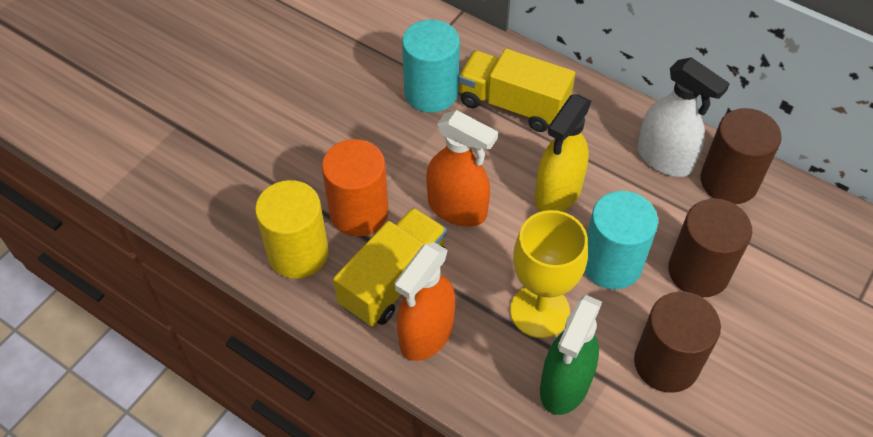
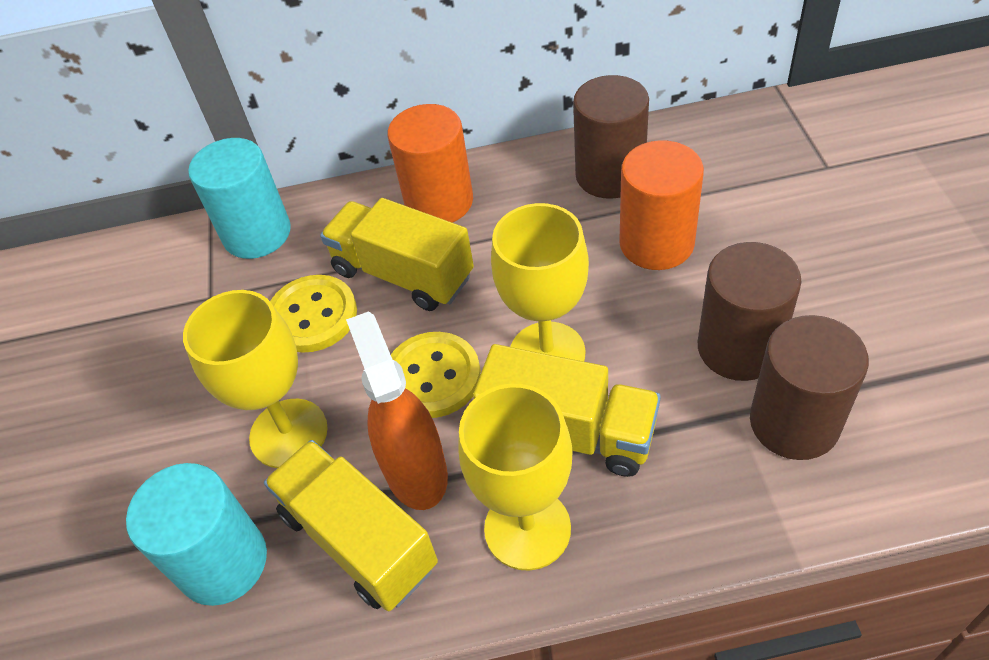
green spray bottle: 1 -> 0
orange cylinder: 1 -> 2
orange spray bottle: 2 -> 1
white spray bottle: 1 -> 0
yellow button: 0 -> 2
yellow cylinder: 1 -> 0
yellow goblet: 1 -> 3
yellow spray bottle: 1 -> 0
yellow truck: 2 -> 3

